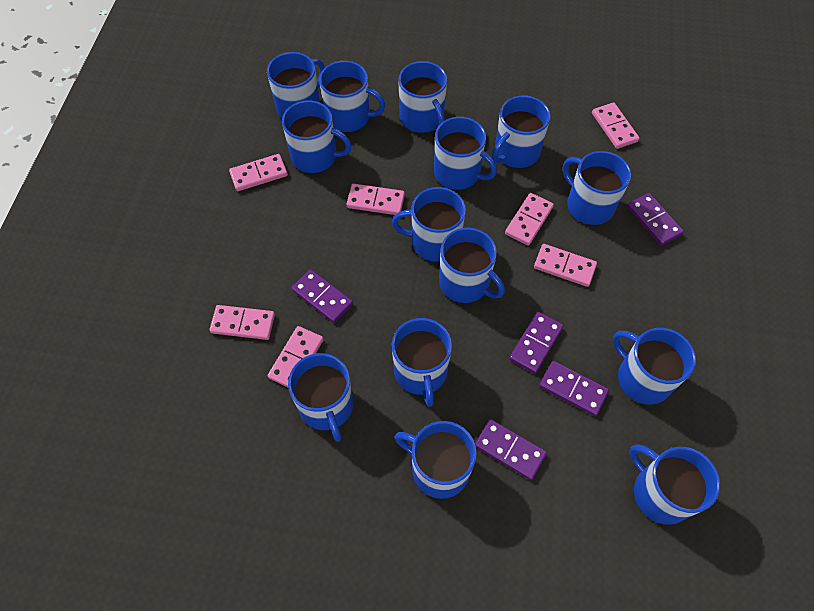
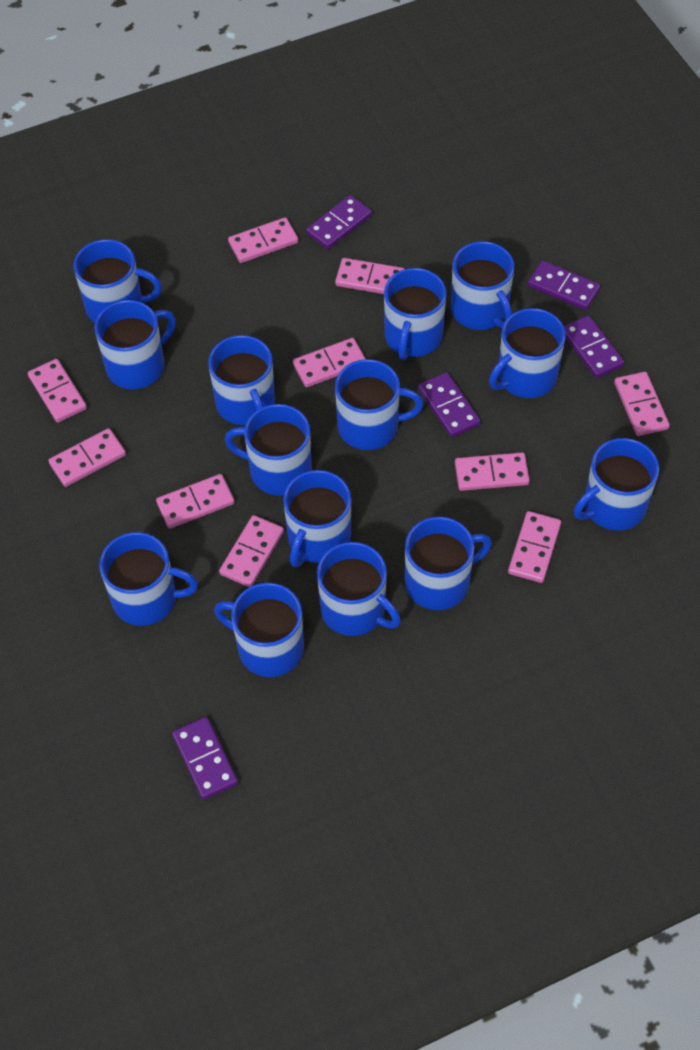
pink domino: 7 -> 10

